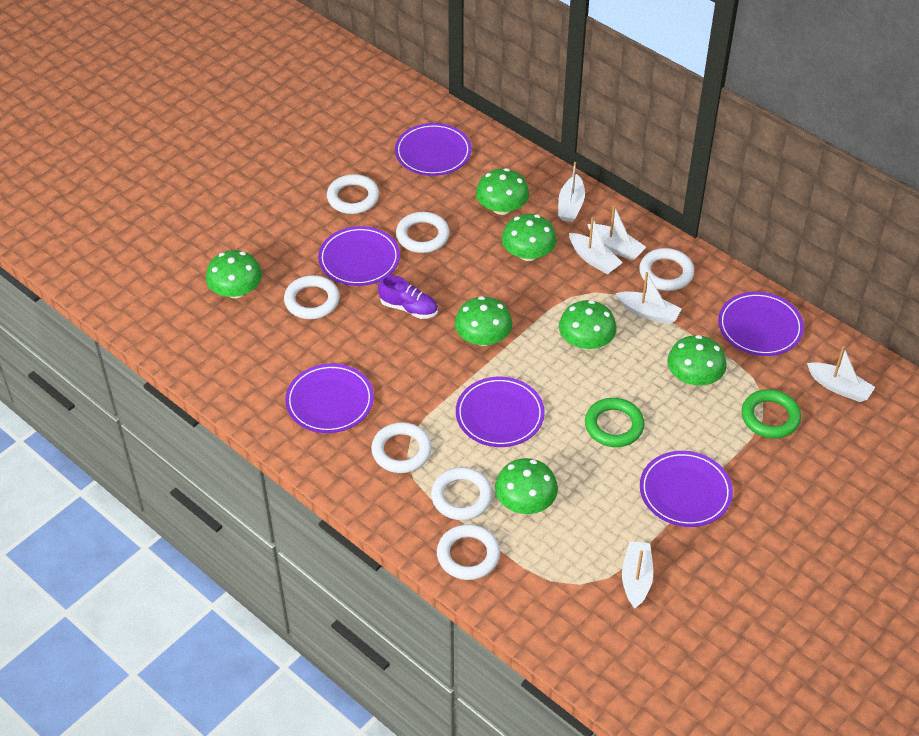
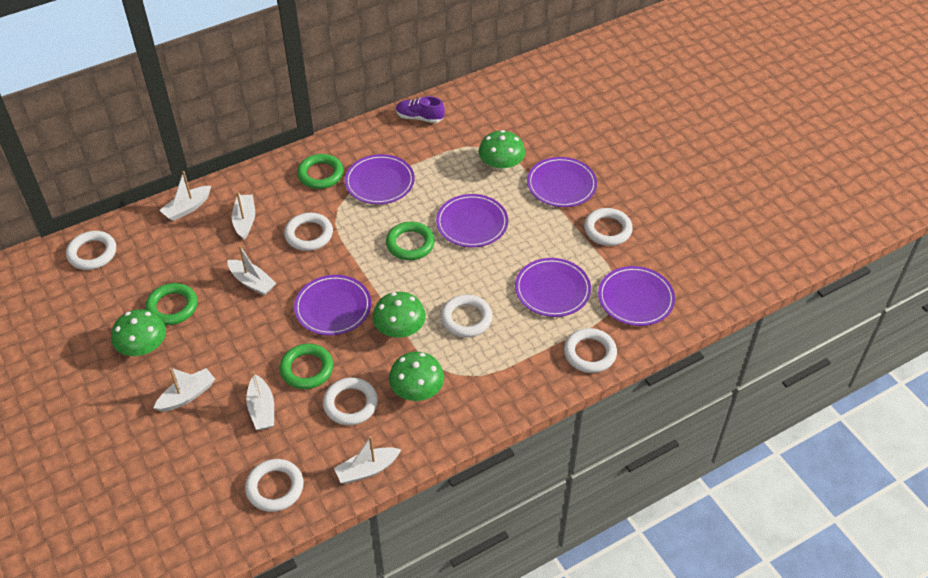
green mushroom: 7 -> 4
green ring: 2 -> 4

